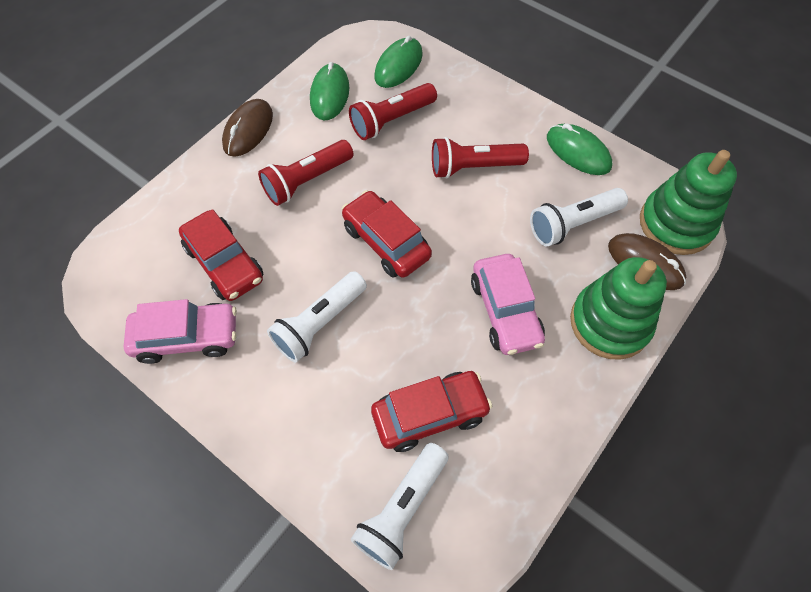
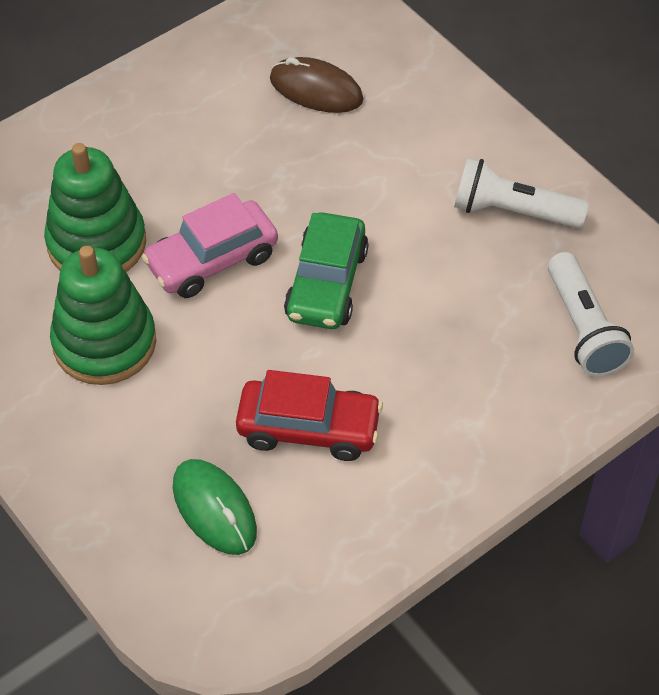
brown mouse: 2 -> 1
green car: 0 -> 1
green mouse: 3 -> 1
pink car: 2 -> 1
red car: 3 -> 1
red flashlight: 3 -> 0
white flashlight: 3 -> 2

